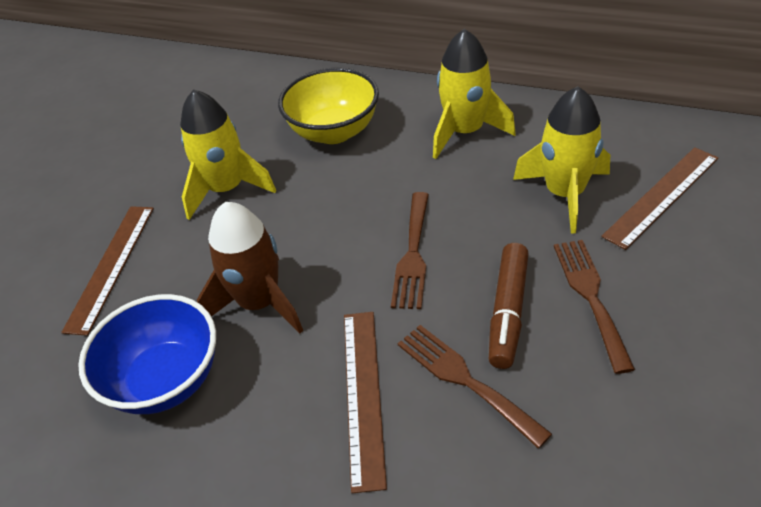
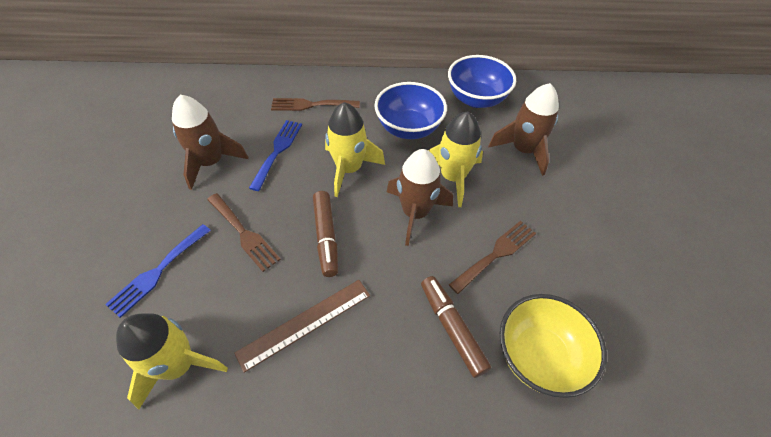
blue bowl: 1 -> 2
blue fork: 0 -> 2
brown marker: 1 -> 2
brown rocket: 1 -> 3
brown ruler: 3 -> 1

